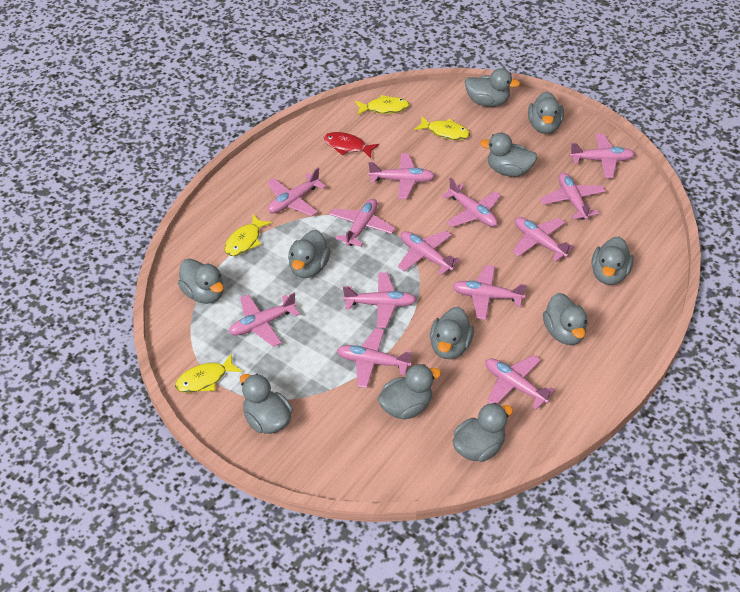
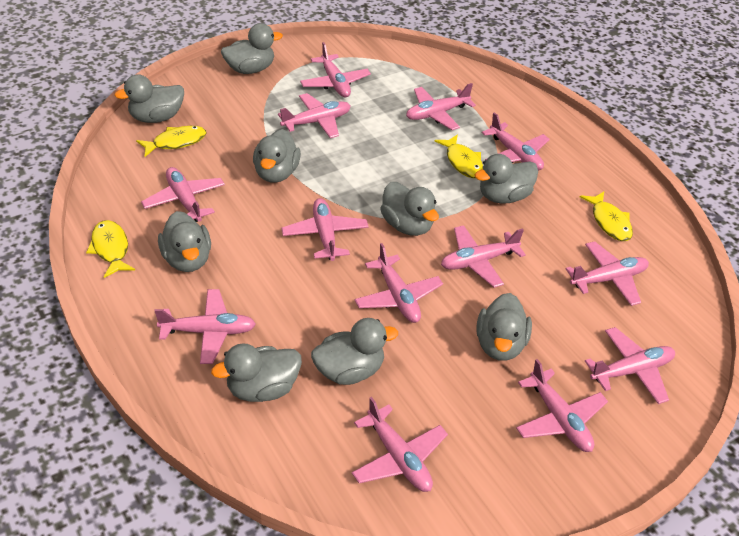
grey duck: 11 -> 9
red fish: 1 -> 0

